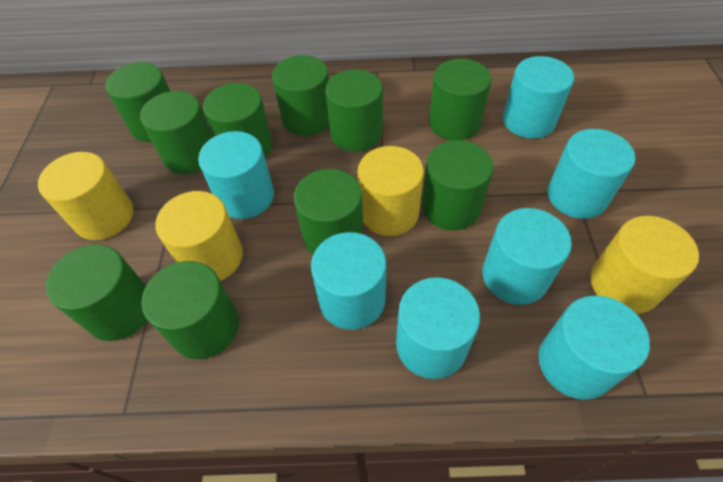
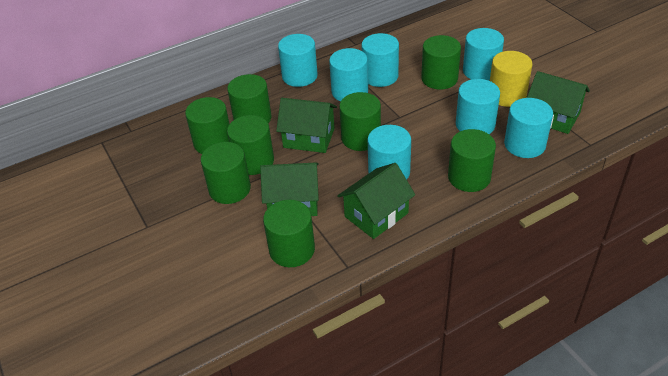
green cylinder: 10 -> 8
green house: 0 -> 4
yellow cylinder: 4 -> 1

